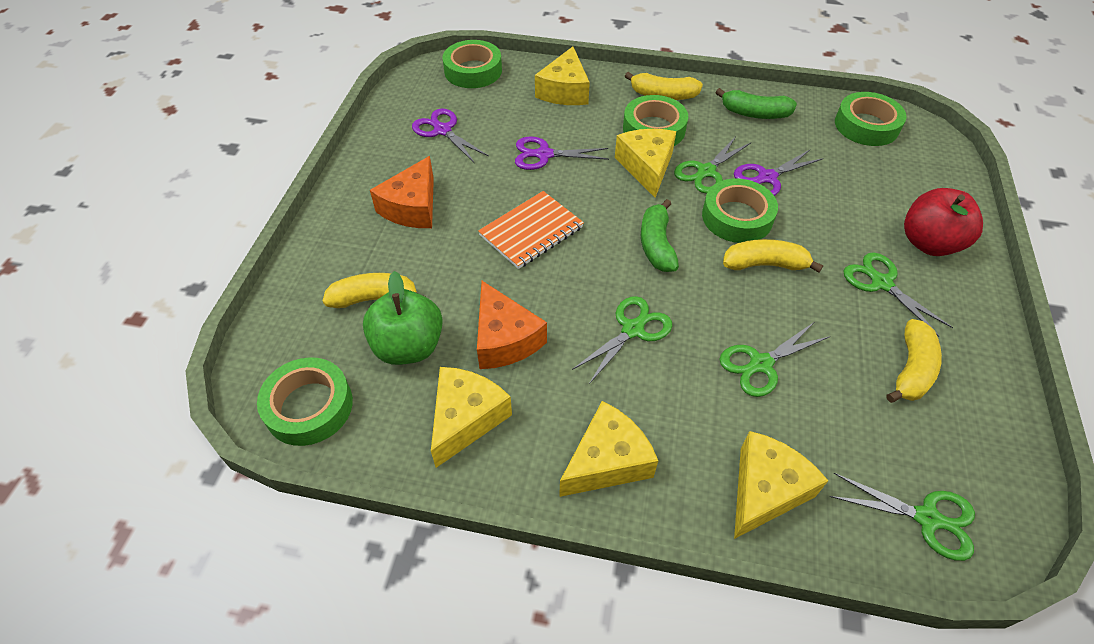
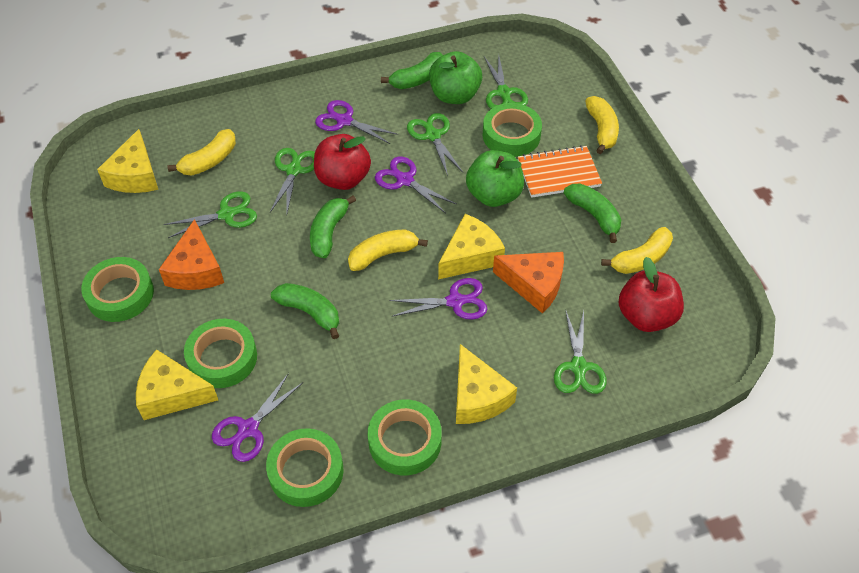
green apple: 1 -> 2
green banana: 2 -> 4
purple scissors: 3 -> 4
red apple: 1 -> 2
yellow cheese: 5 -> 4

